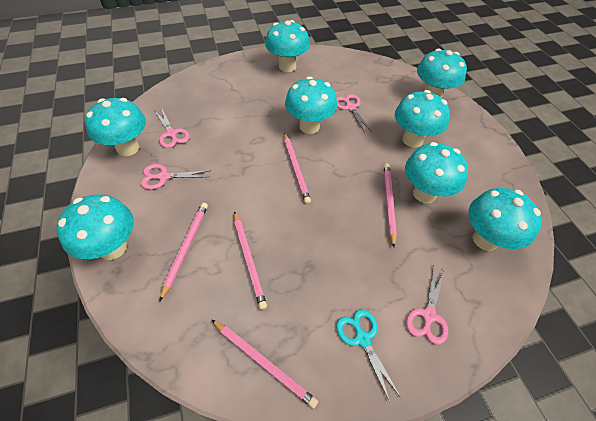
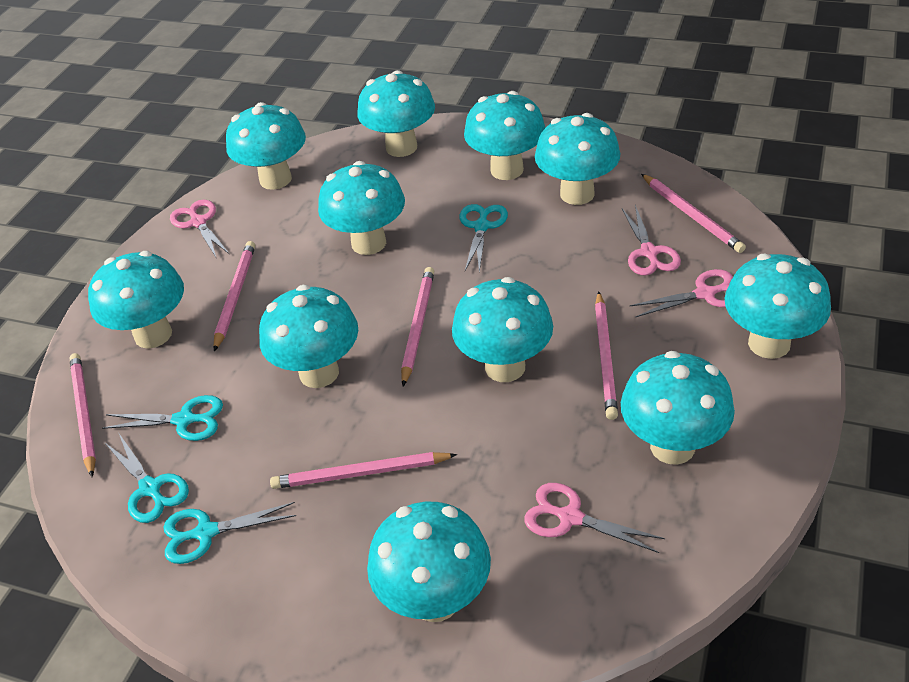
pink pencil: 5 -> 6
turquoise mushroom: 8 -> 11
turquoise scissors: 1 -> 4

